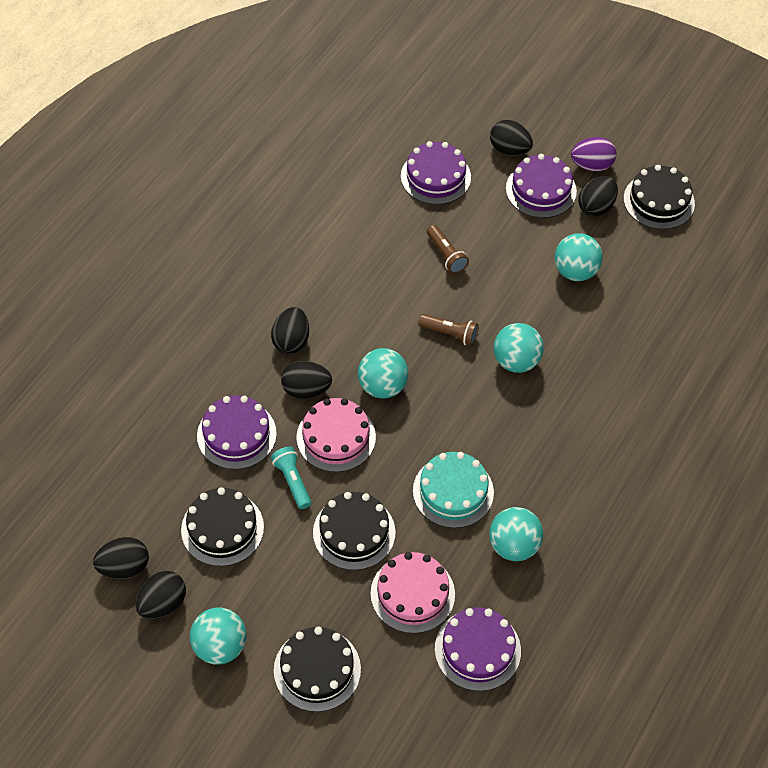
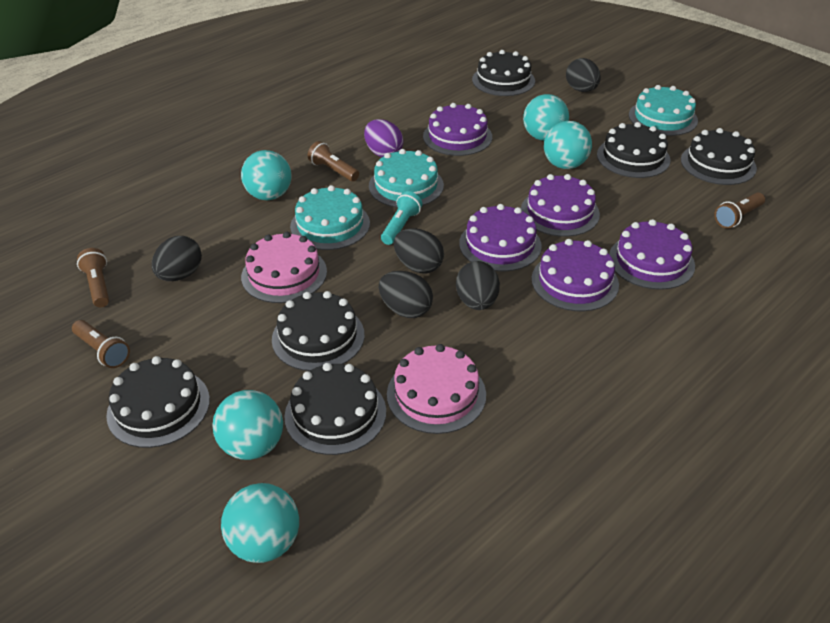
black cake: 4 -> 6
black egg: 6 -> 5
brown flashlight: 2 -> 4
purple cake: 4 -> 5
turquoise cake: 1 -> 3

